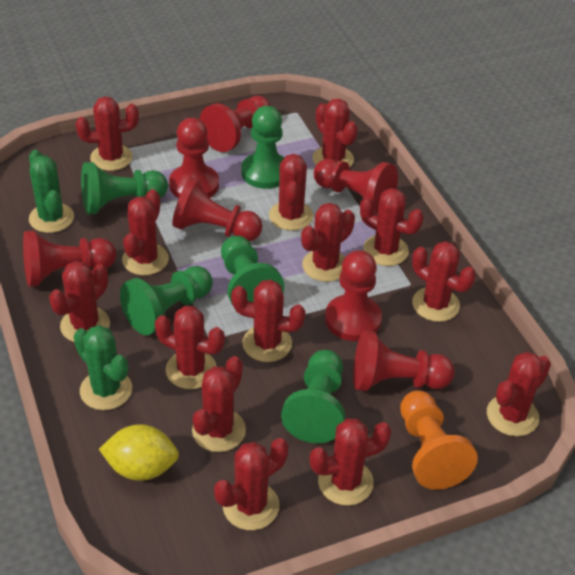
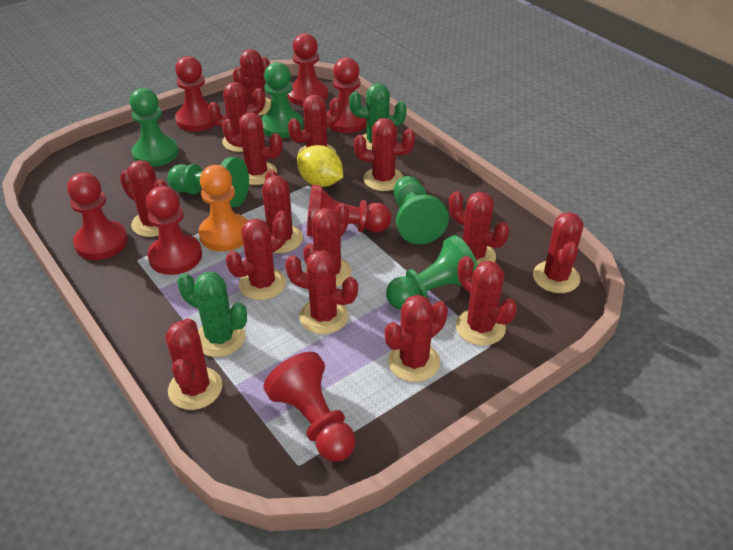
red cactus: 14 -> 15

